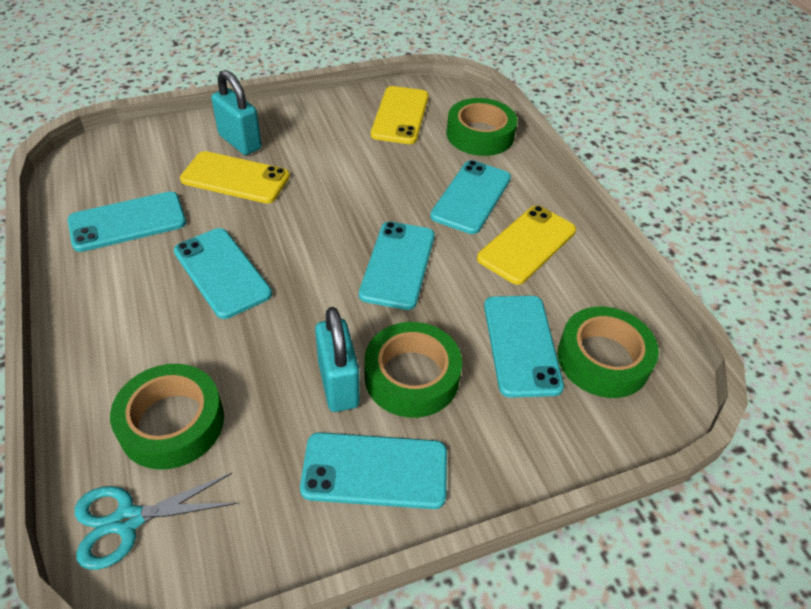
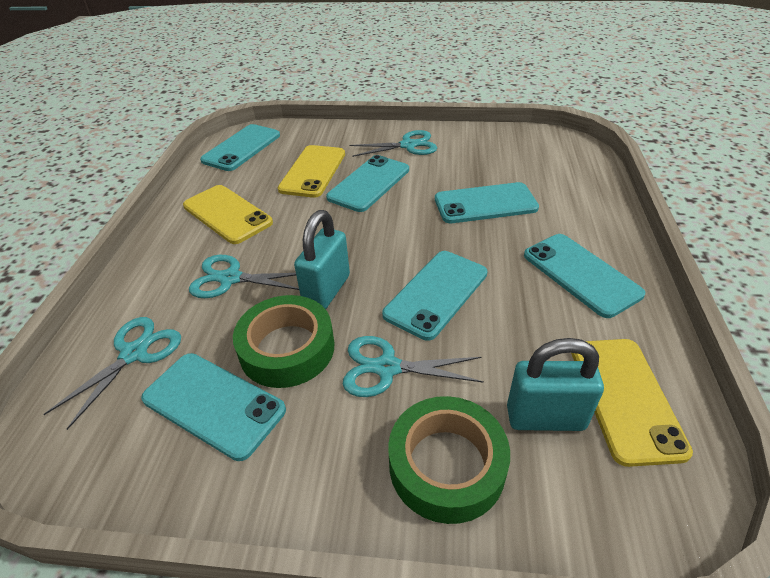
green tape: 4 -> 2
turquoise scissors: 1 -> 4

